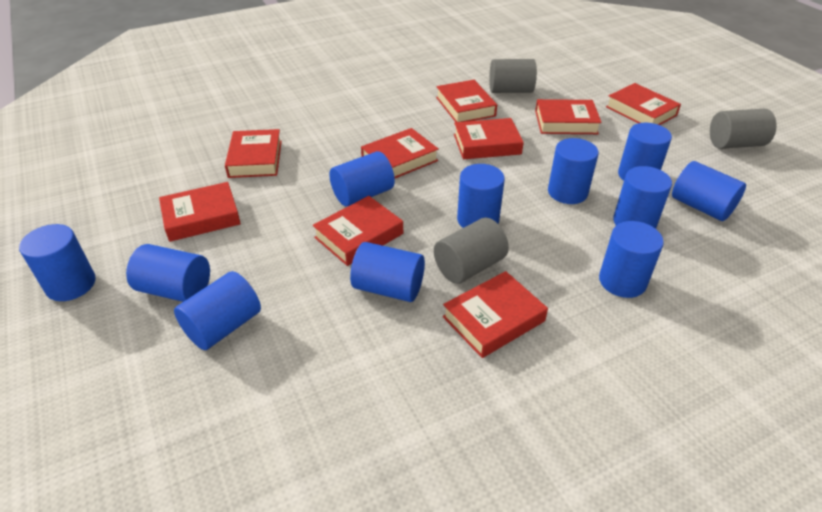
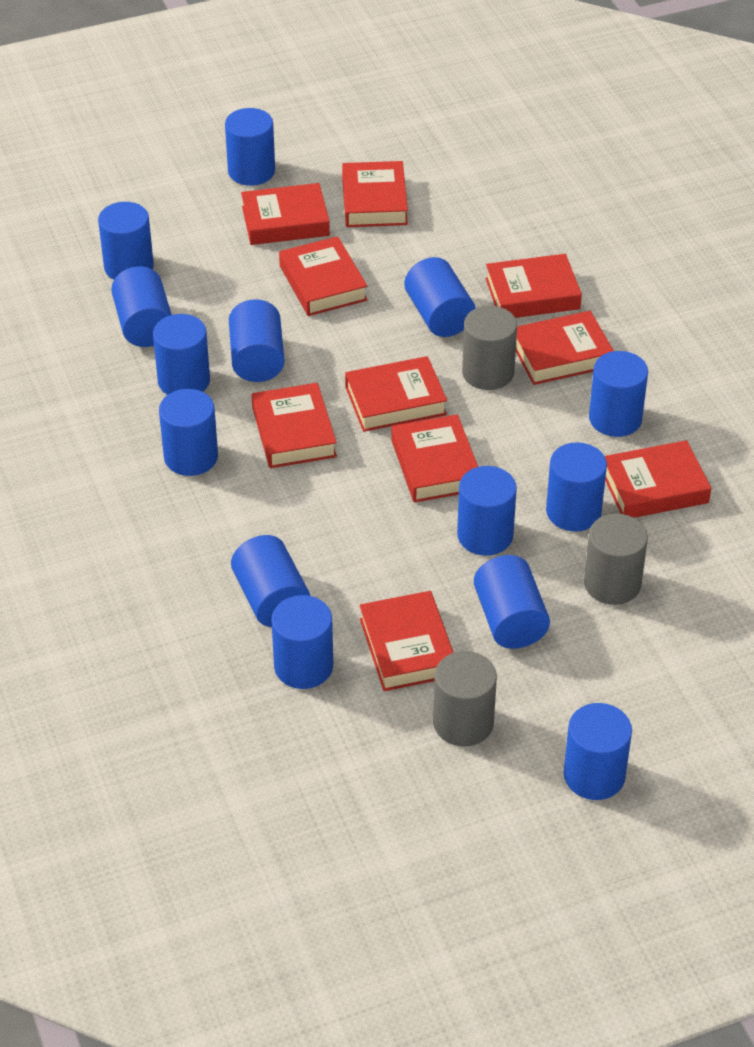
blue cylinder: 11 -> 14
red book: 9 -> 10

